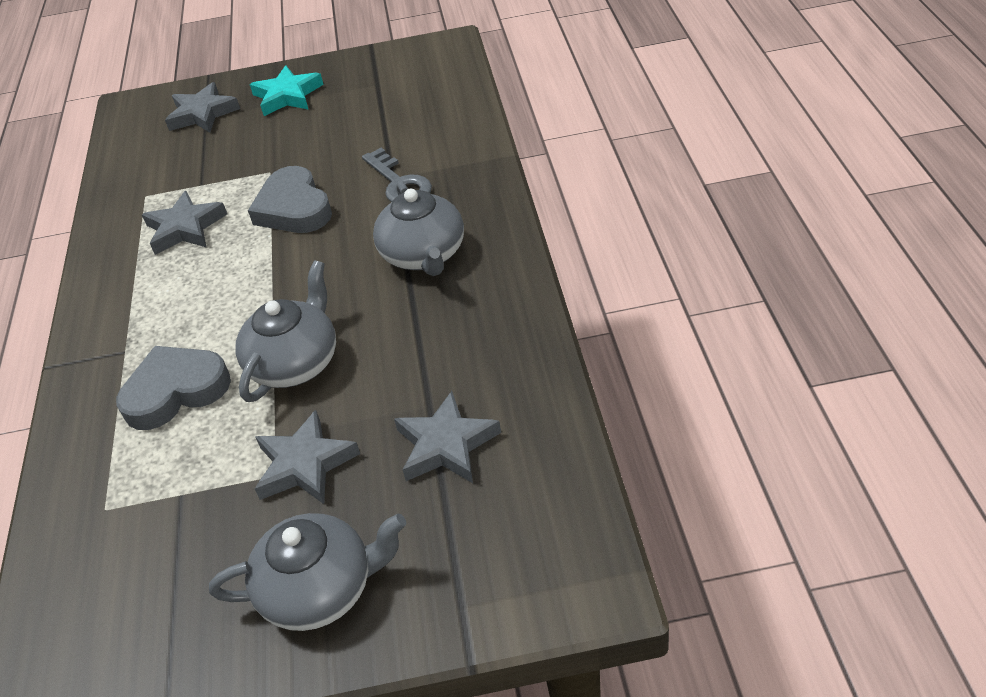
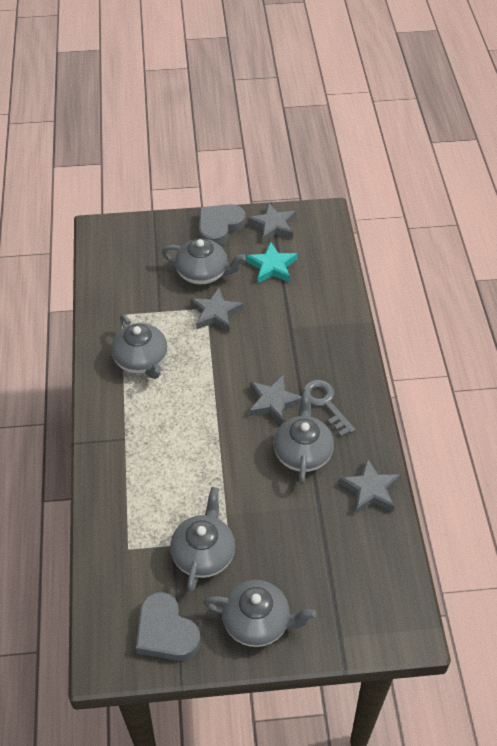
grey teapot: 3 -> 5

